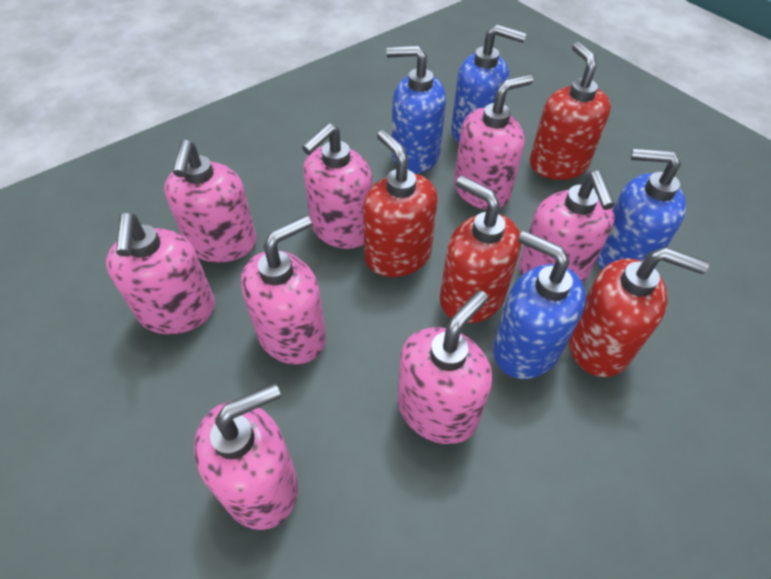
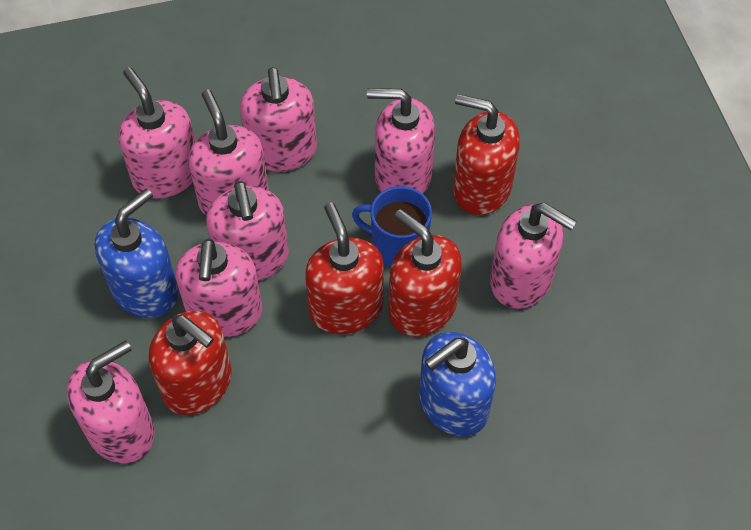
blue mug: 0 -> 1
blue soap dispenser: 4 -> 2

